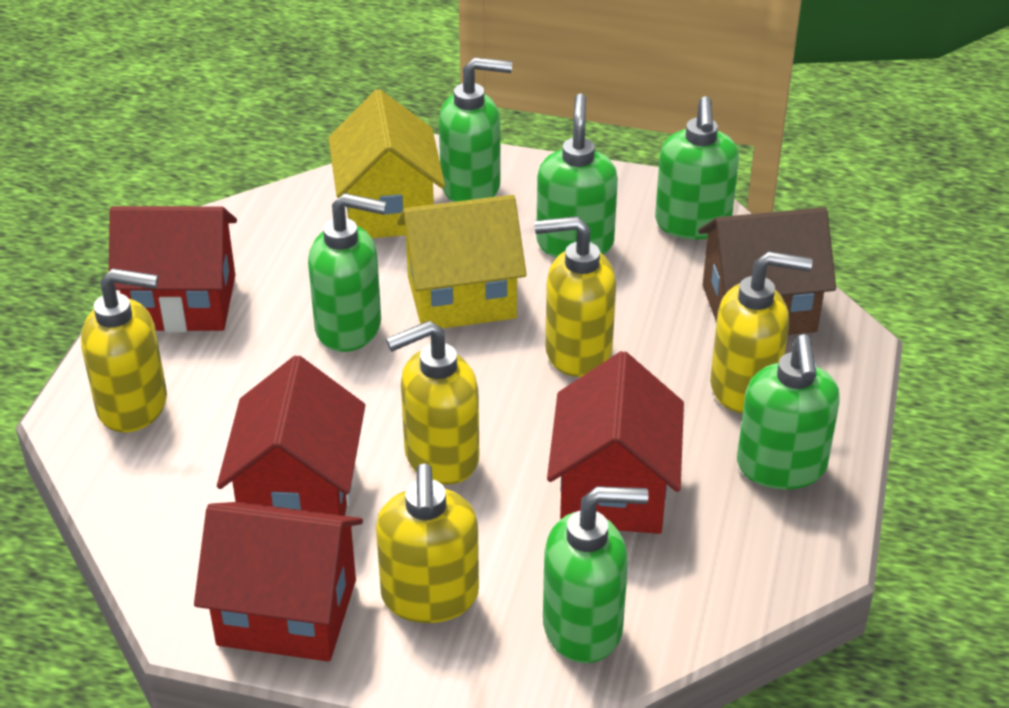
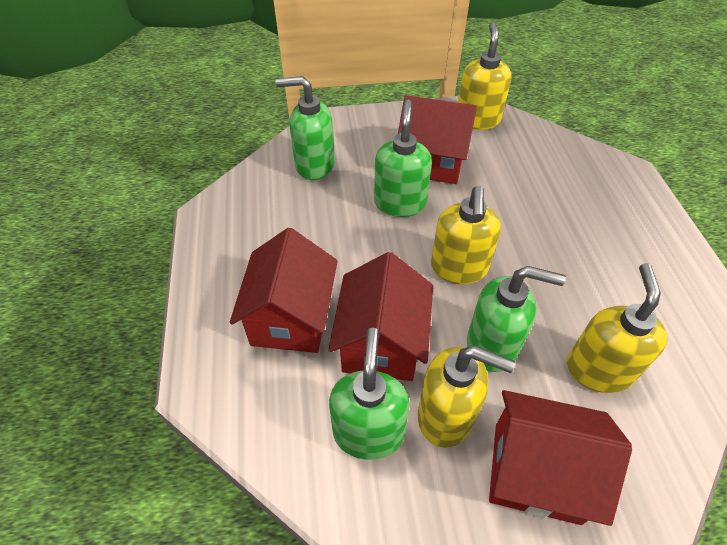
brown house: 1 -> 0
green soap dispenser: 6 -> 4
yellow house: 2 -> 0
yellow soap dispenser: 5 -> 4

